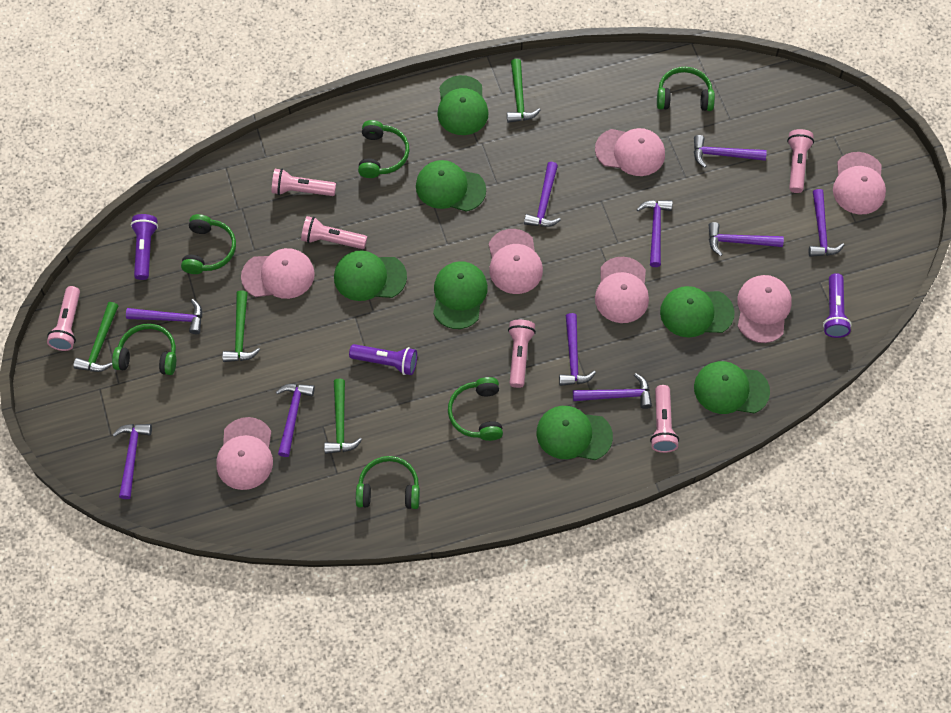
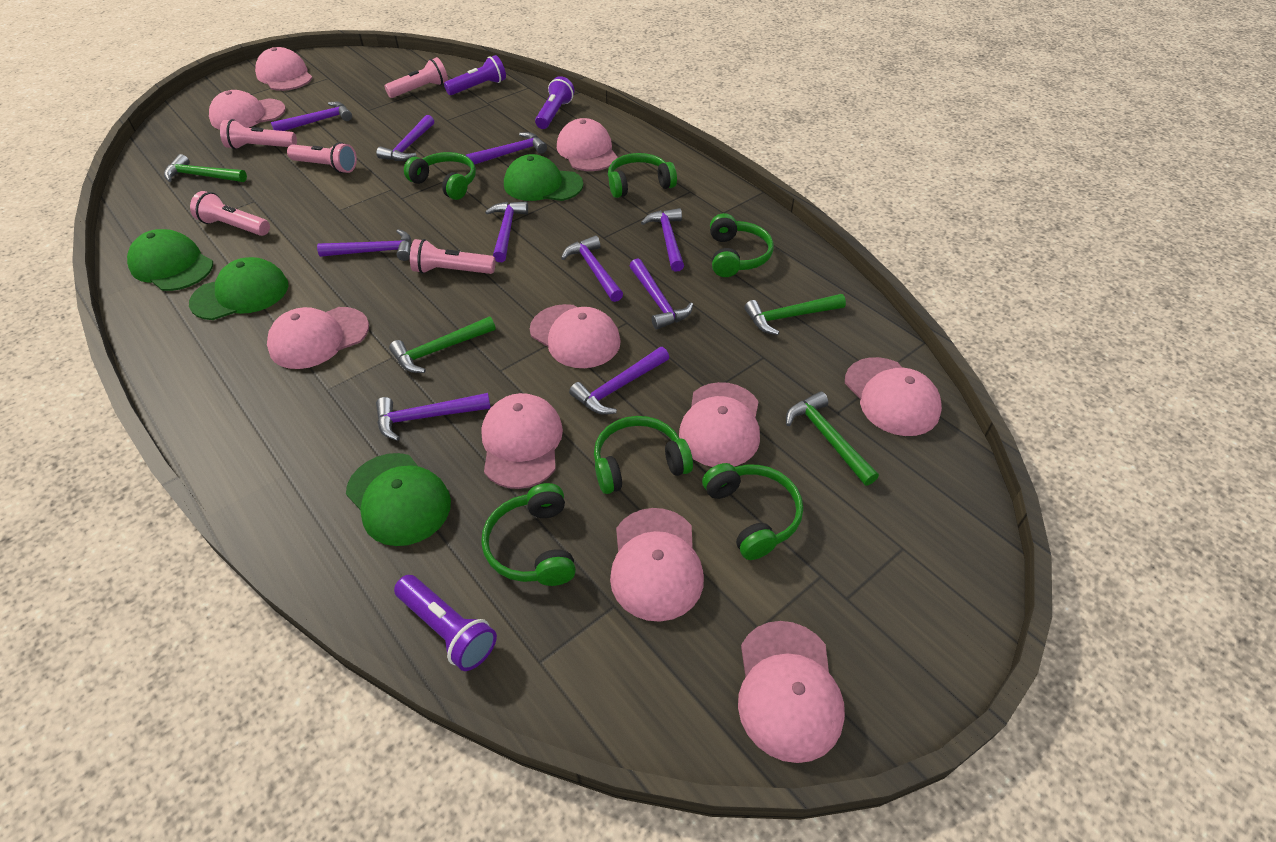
green cap: 7 -> 4
pink cap: 7 -> 10
pink flashlight: 6 -> 5

